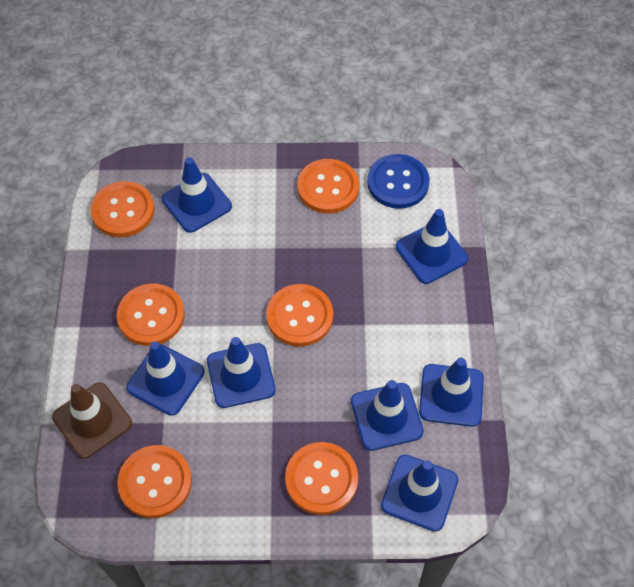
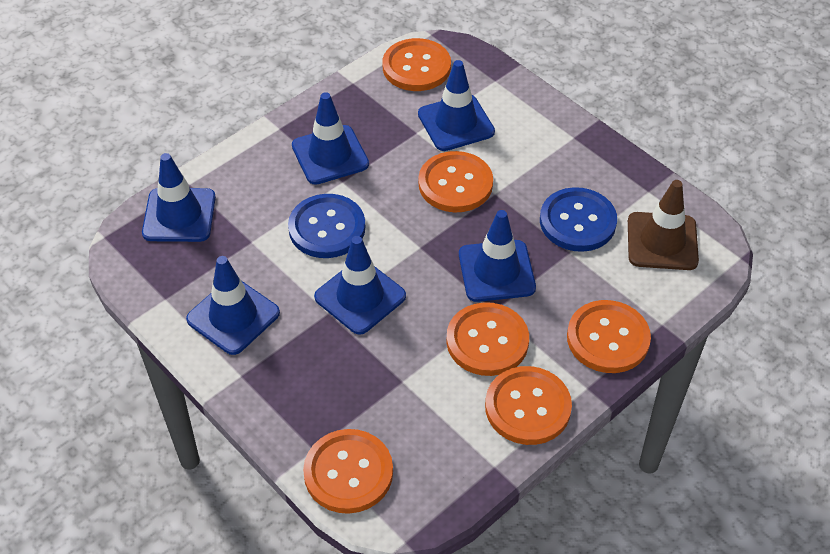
blue button: 1 -> 2
blue traffic cone: 7 -> 6

